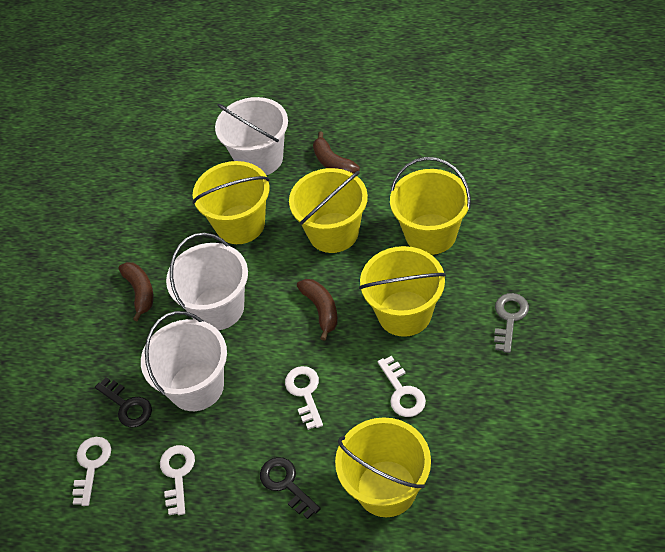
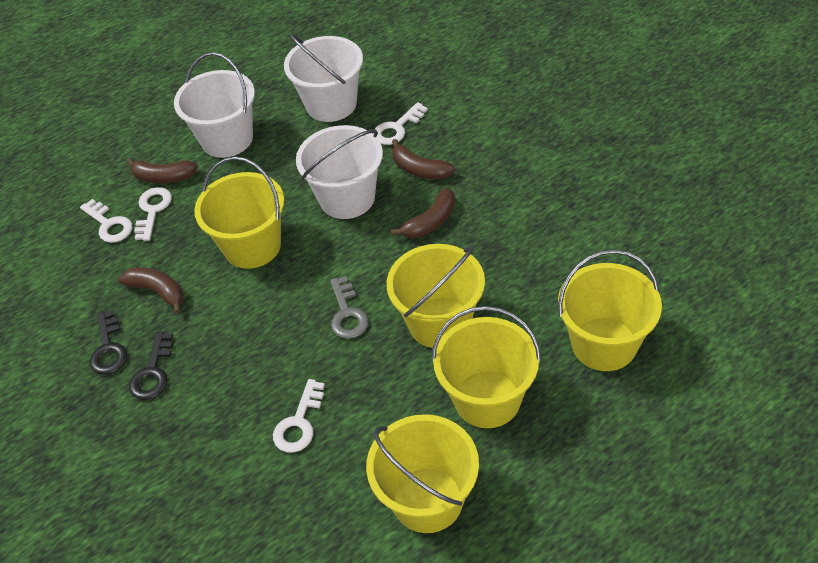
brown banana: 3 -> 4

